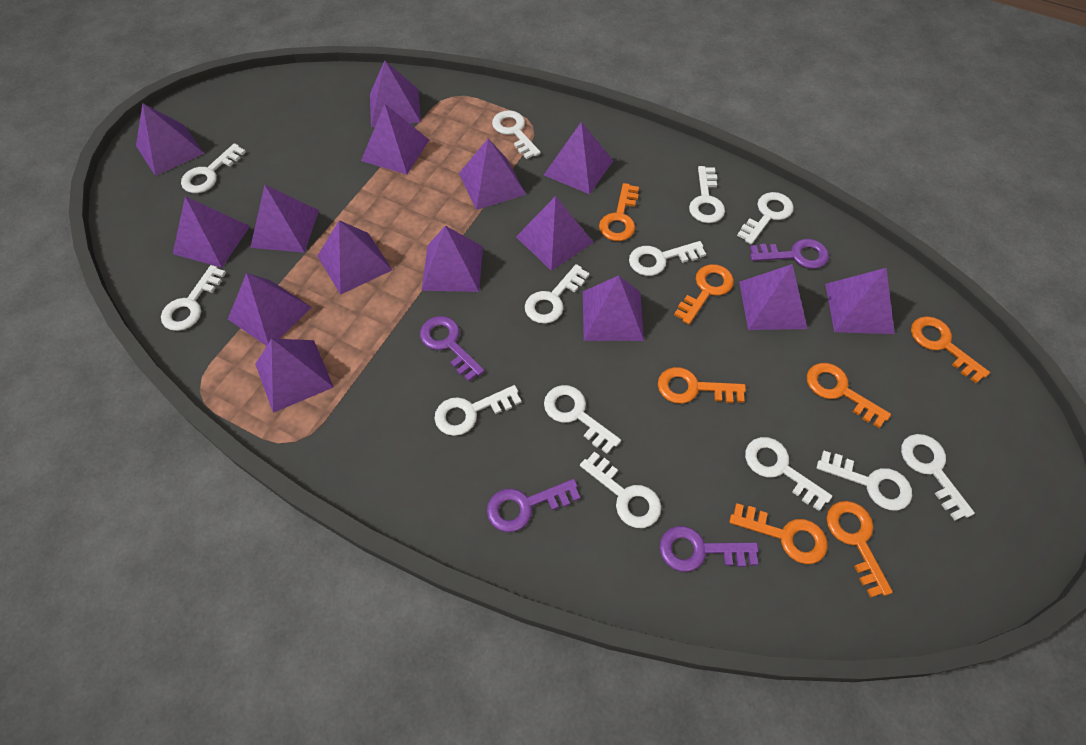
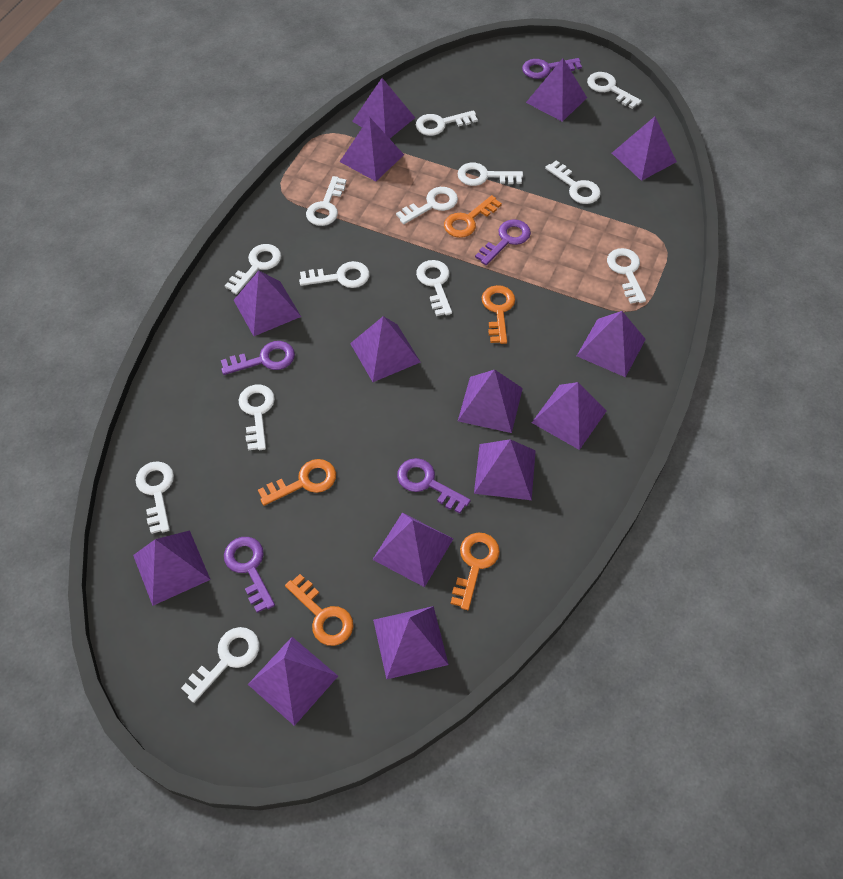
orange key: 7 -> 5
purple key: 4 -> 5
purple pyramid: 15 -> 14

